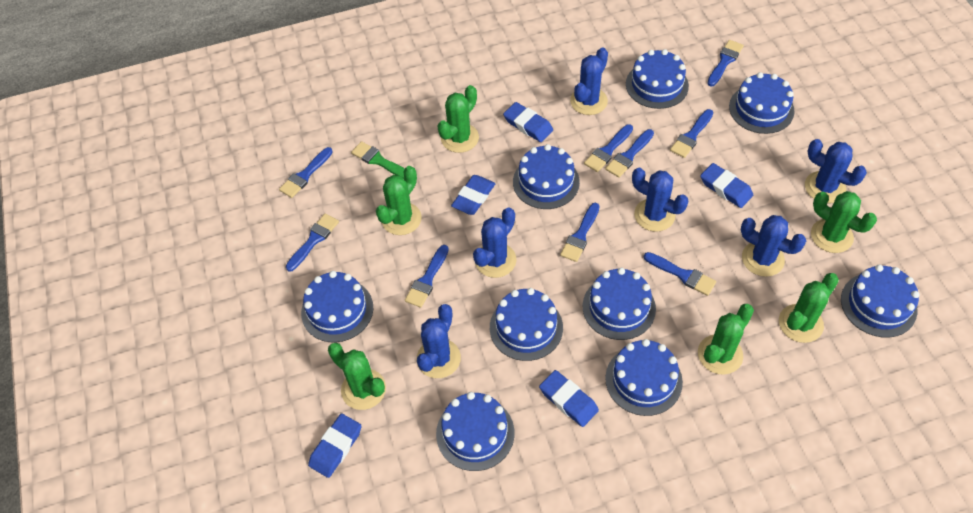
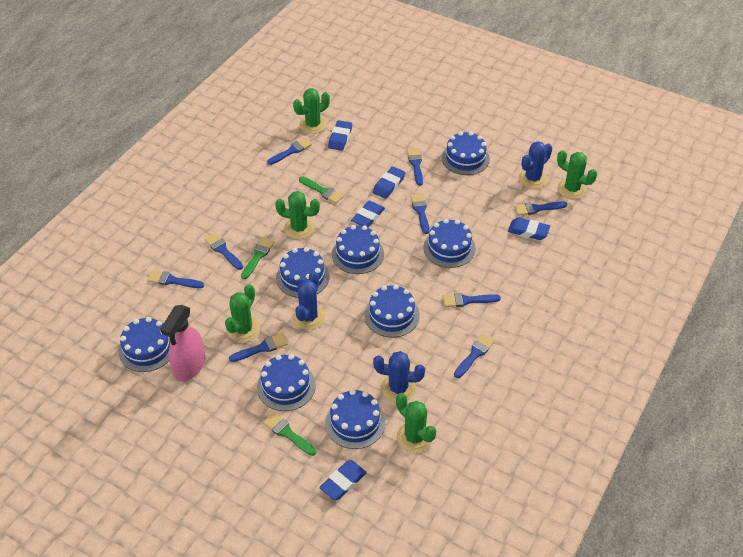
blue cactus: 6 -> 3
blue cake: 9 -> 8
green brush: 1 -> 3
green cactus: 6 -> 5
pink spray bottle: 0 -> 1

